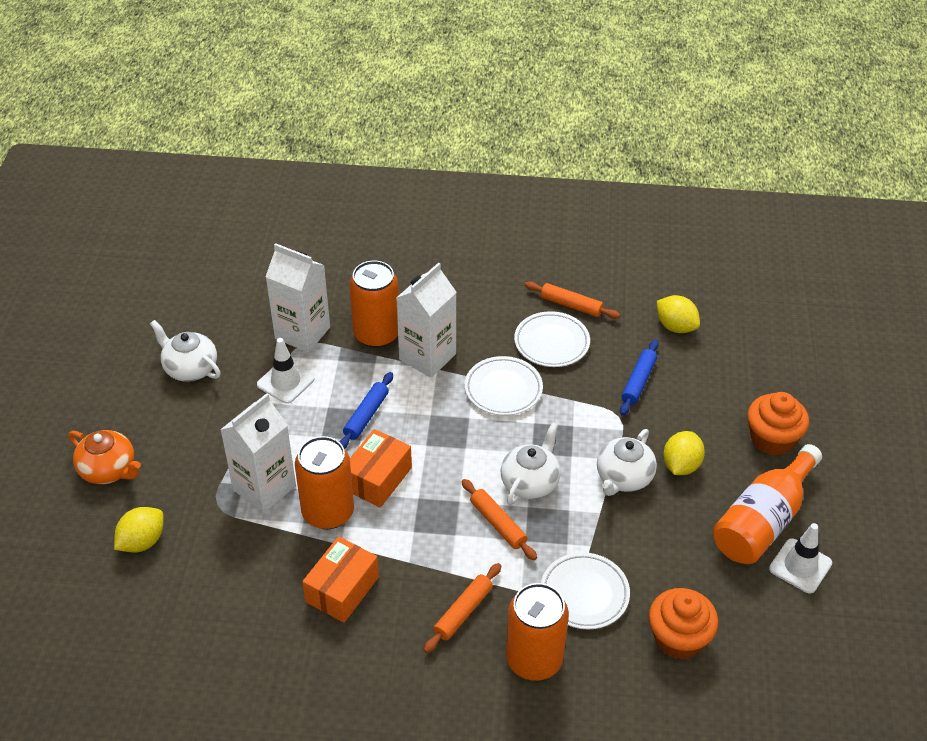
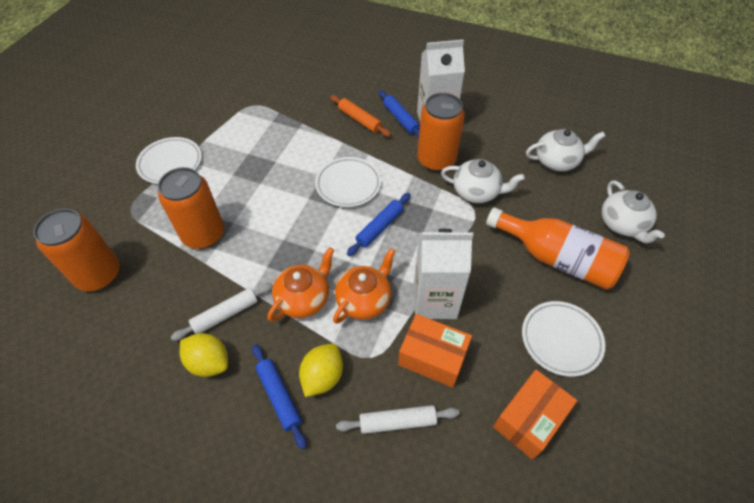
blue rolling pin: 2 -> 3
orange cupcake: 2 -> 0
orange rolling pin: 3 -> 1
orange teapot: 1 -> 2
white carton: 3 -> 2
white rolling pin: 0 -> 2
white traffic cone: 2 -> 0
yellow lemon: 3 -> 2

